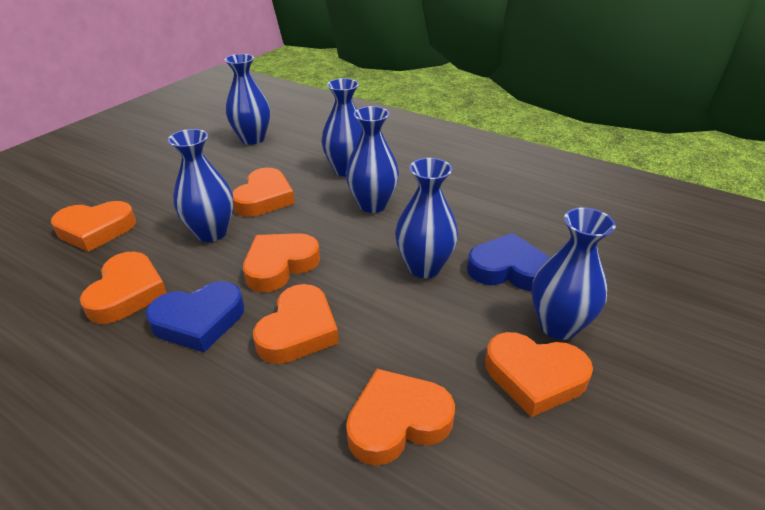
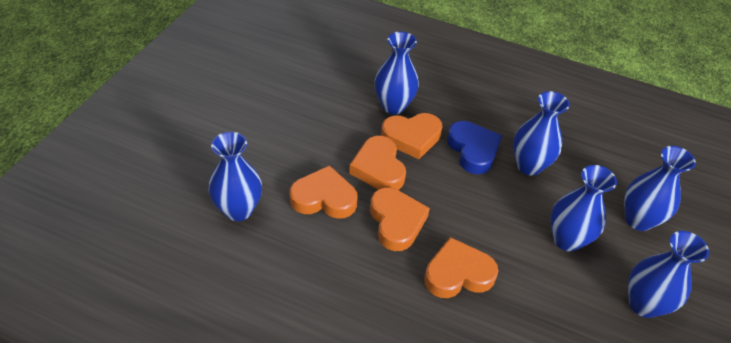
blue heart: 2 -> 1
orange heart: 7 -> 5

